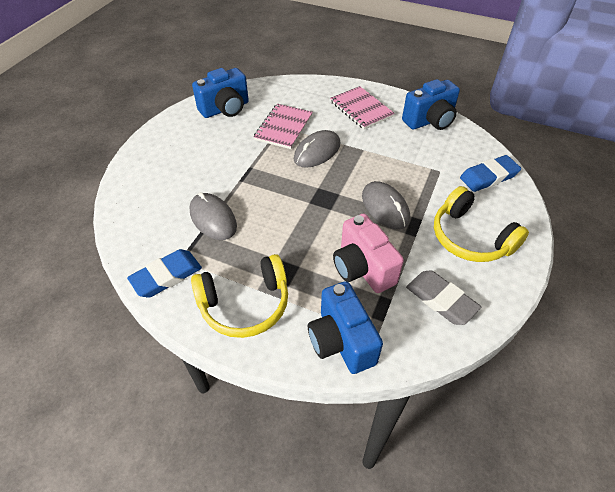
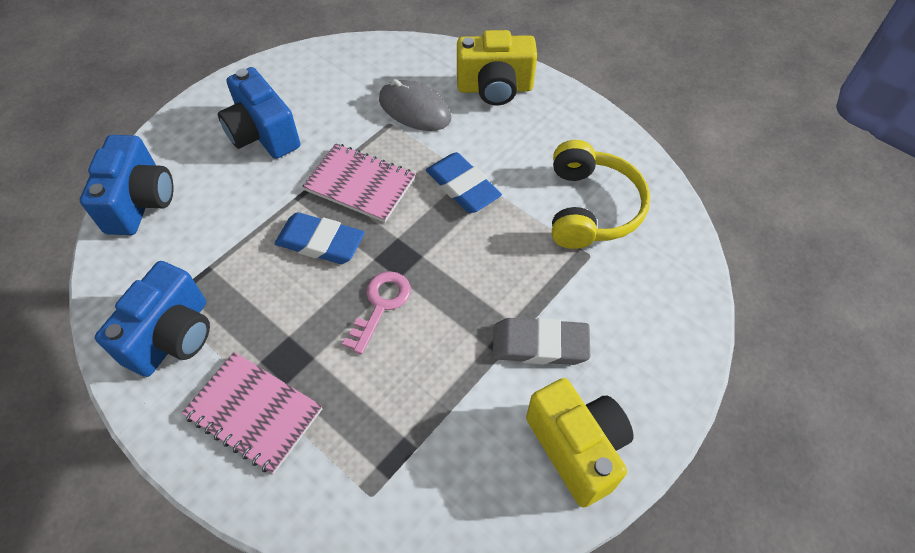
grey mouse: 3 -> 1
pink camera: 1 -> 0
pink key: 0 -> 1
yellow camera: 0 -> 2
yellow headphones: 2 -> 1

